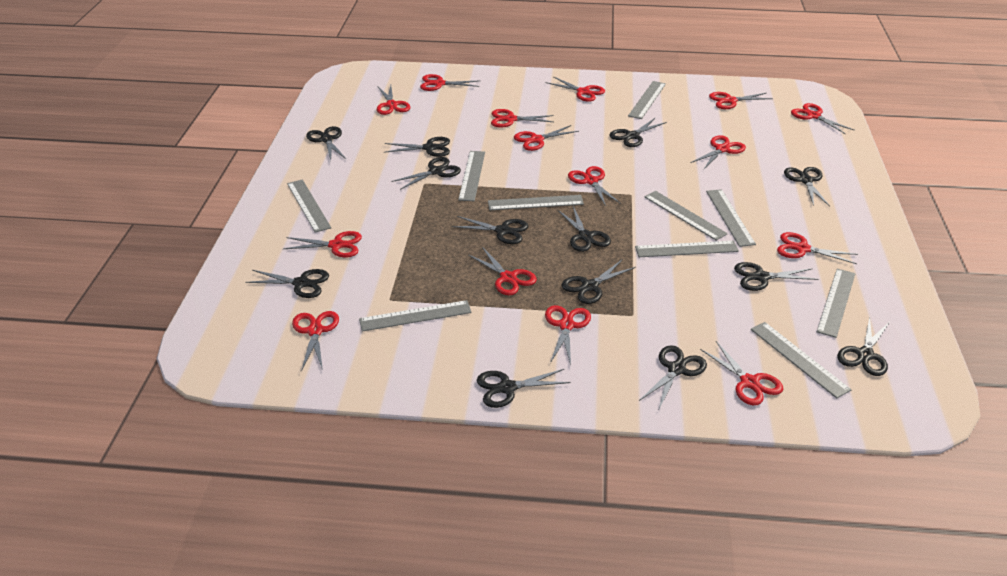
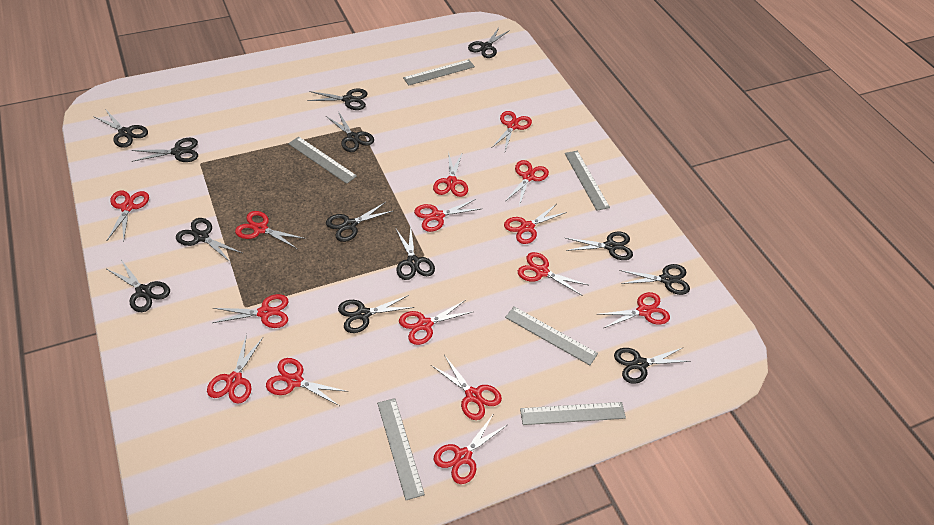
grey ruler: 10 -> 6

